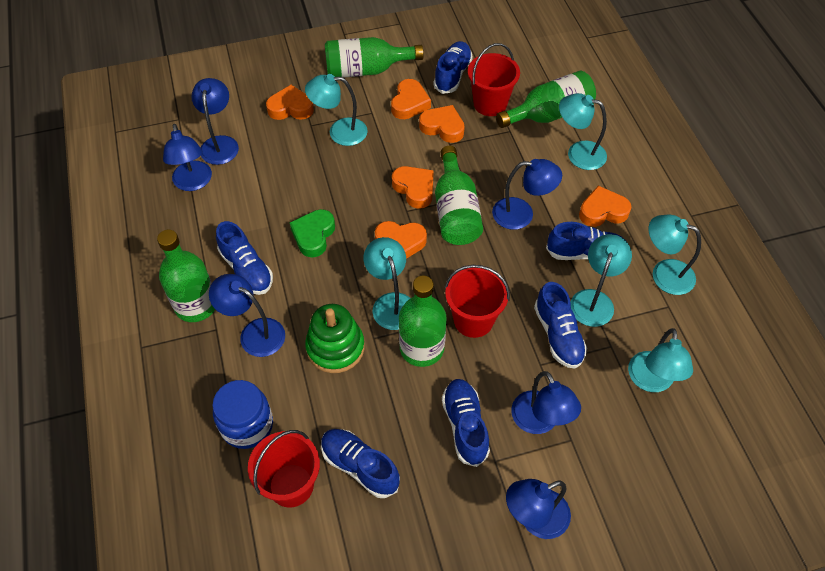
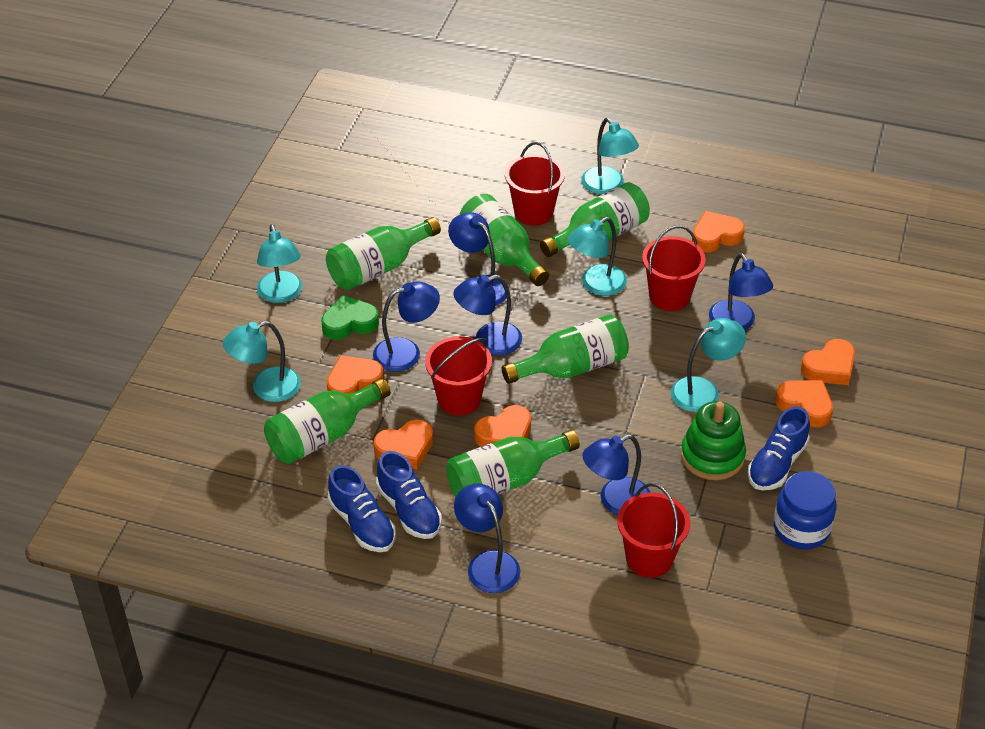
blue shoe: 6 -> 3
green bottle: 5 -> 6
red bucket: 3 -> 4
turquoise lamp: 6 -> 5

